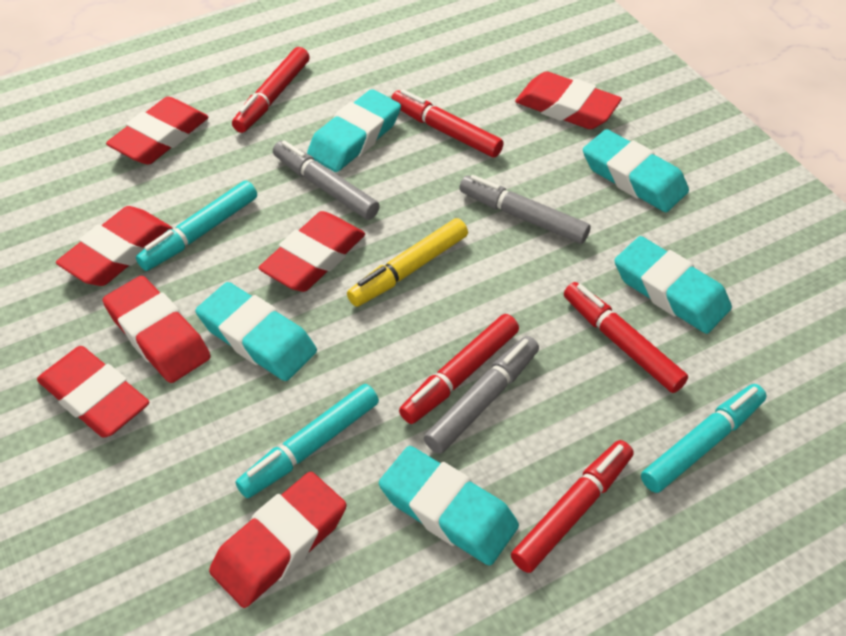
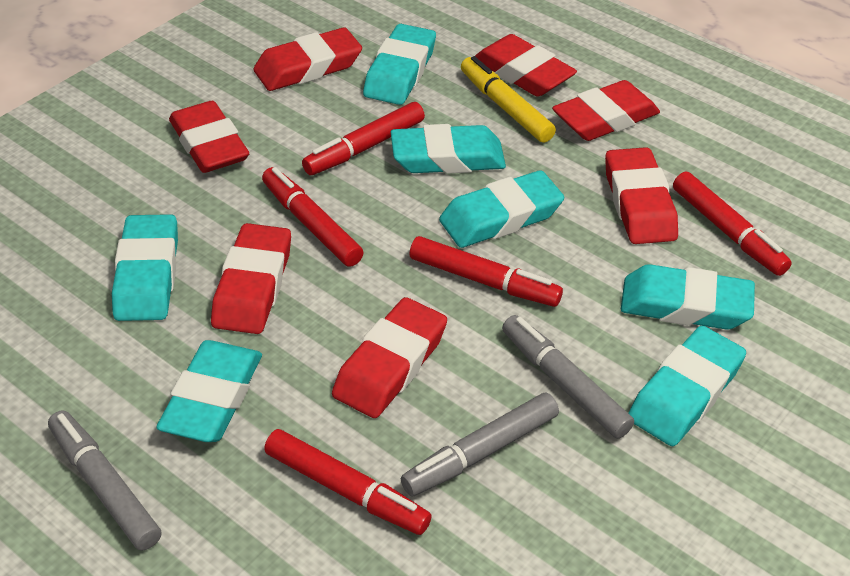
turquoise eraser: 5 -> 7
turquoise marker: 3 -> 0

